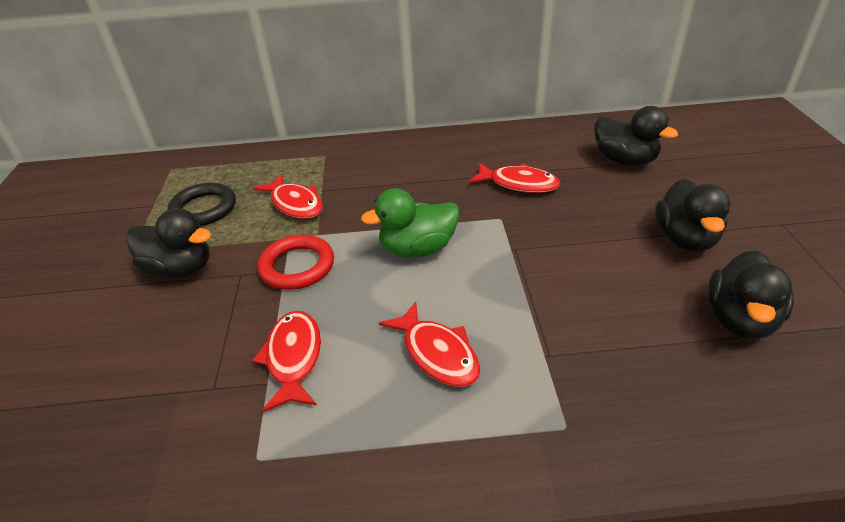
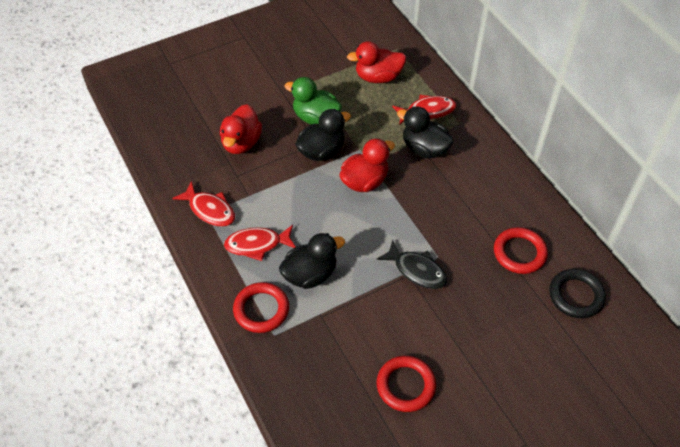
black duck: 4 -> 3
black fish: 0 -> 1
red duck: 0 -> 3
red fish: 4 -> 3
red ring: 1 -> 3

